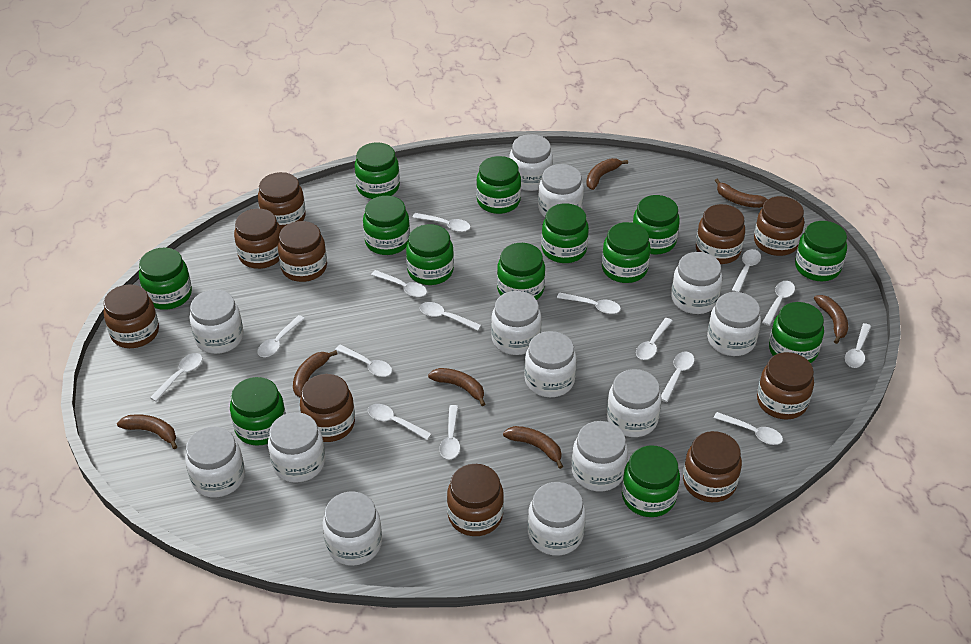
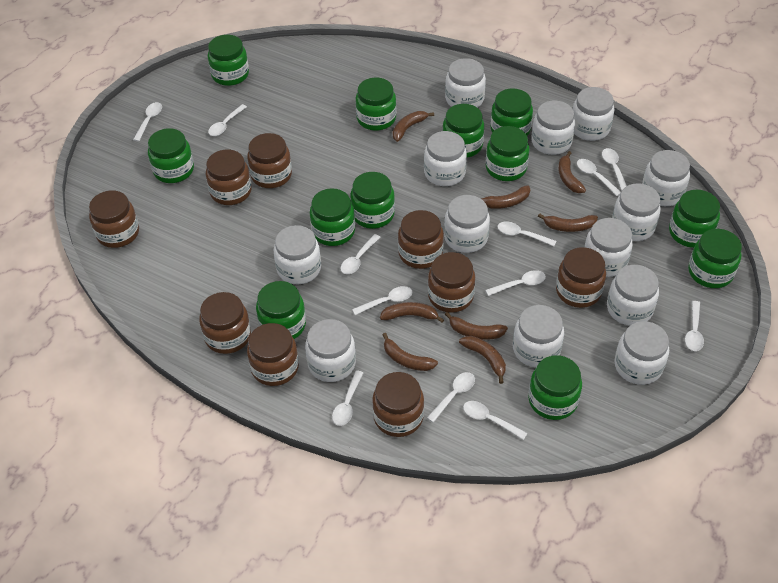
brown banana: 7 -> 8
brown jar: 10 -> 9
green jar: 13 -> 12
white spoon: 15 -> 12

